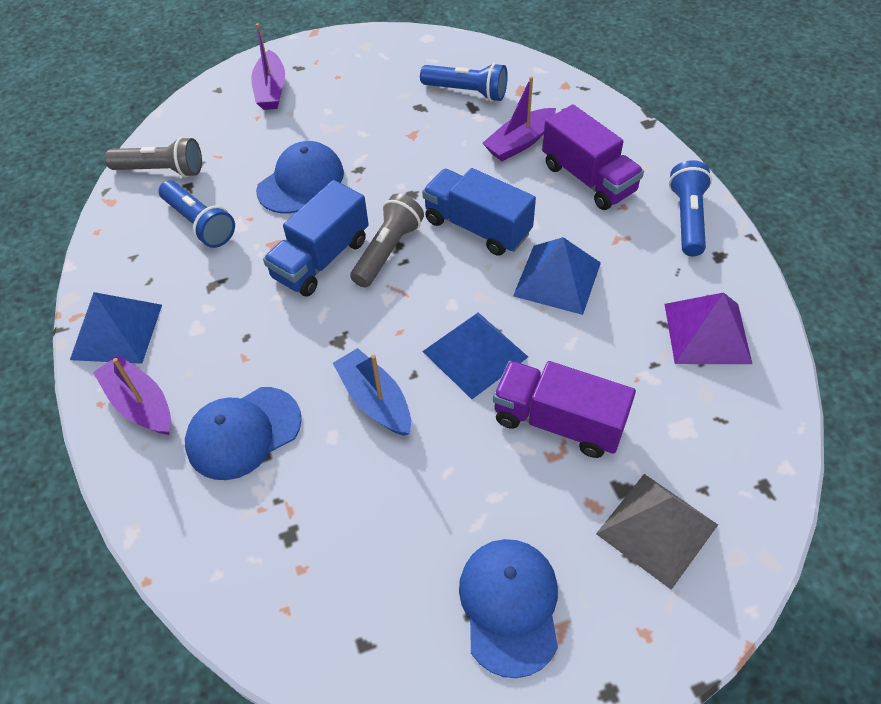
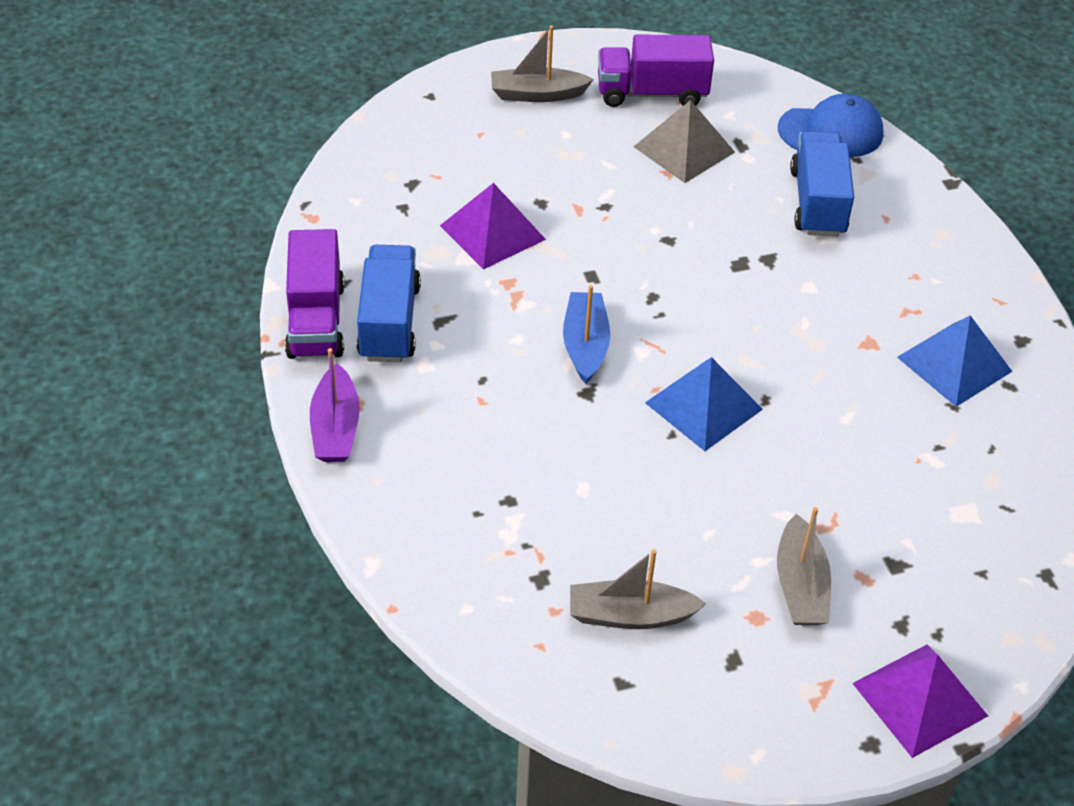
blue cap: 3 -> 1
blue flashlight: 3 -> 0
blue pyramid: 3 -> 2
grey boat: 0 -> 3
grey flashlight: 2 -> 0
purple boat: 3 -> 1
purple pyramid: 1 -> 2

